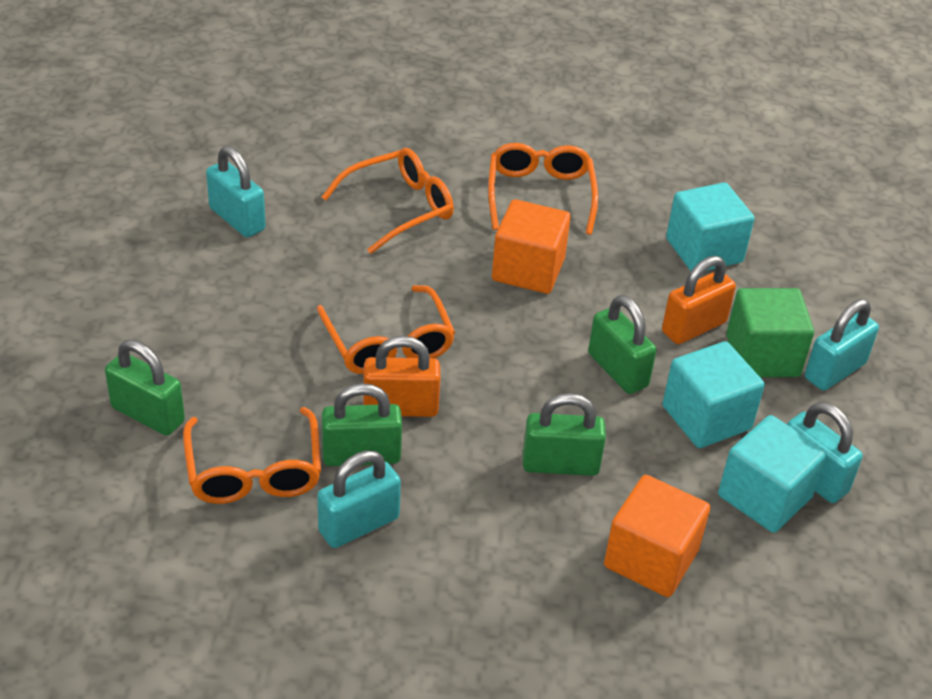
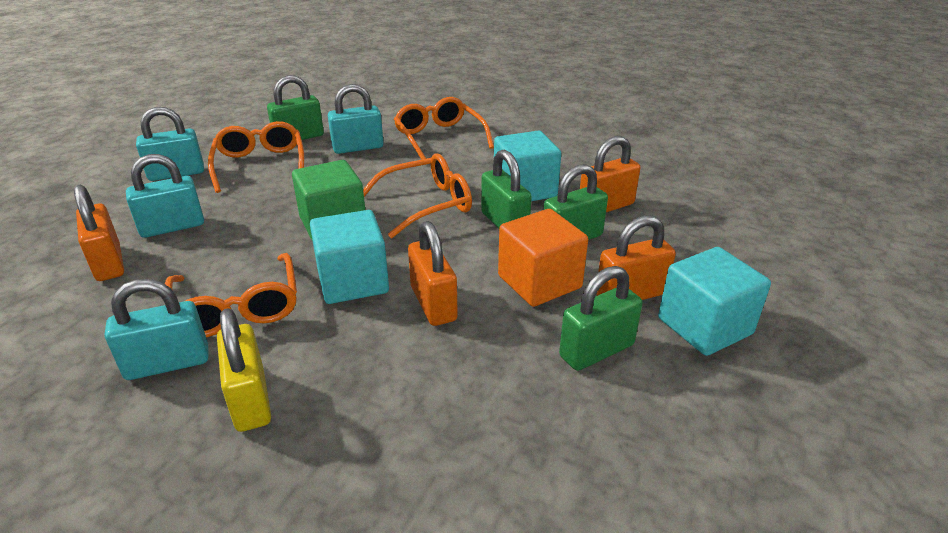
orange cube: 2 -> 1
orange padlock: 2 -> 4
yellow padlock: 0 -> 1

